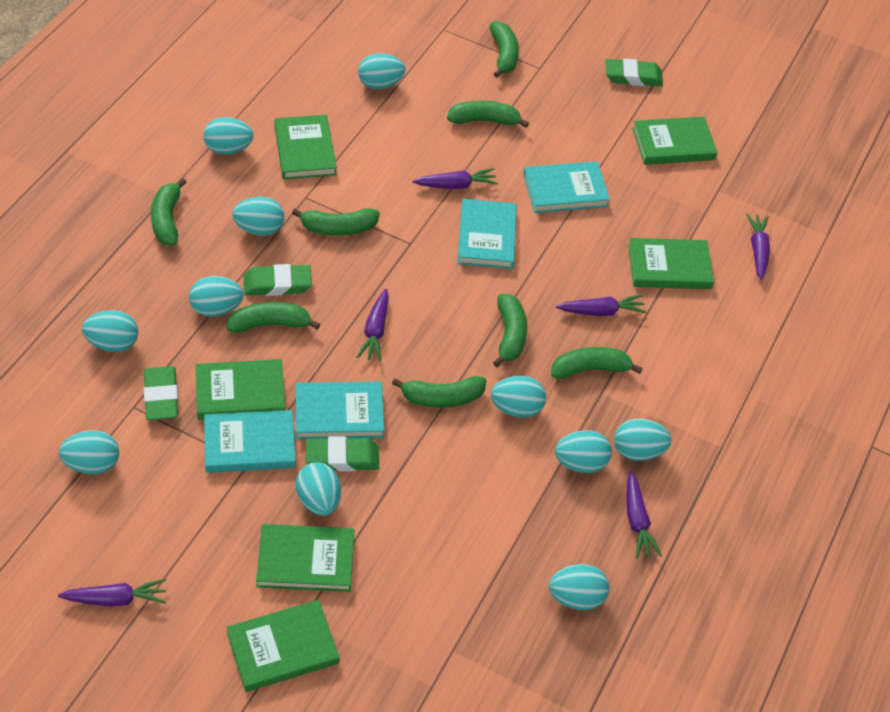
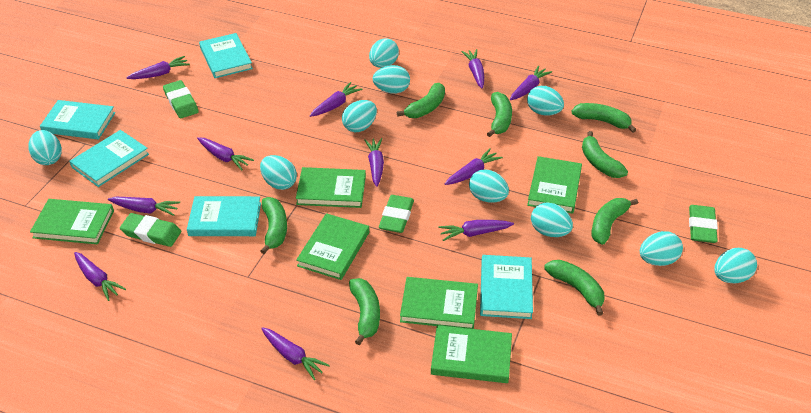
purple carrot: 6 -> 11
turquoise book: 4 -> 5
turquoise egg: 11 -> 10

